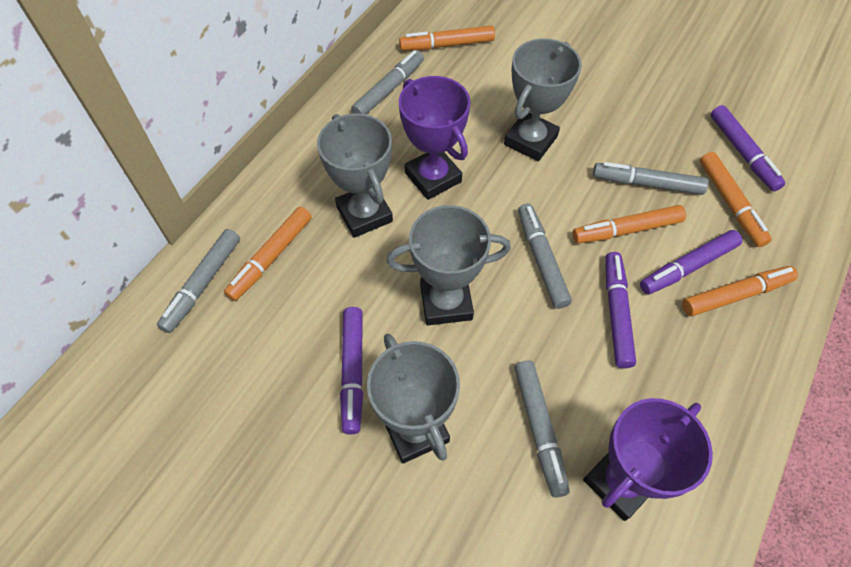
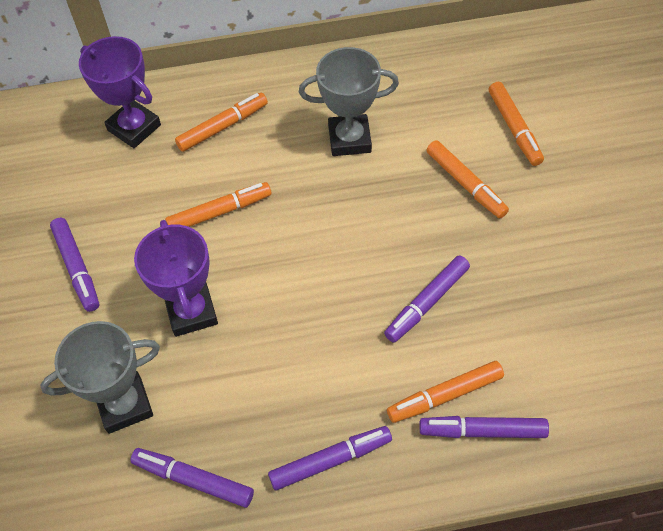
grey marker: 5 -> 0
grey trophy: 4 -> 2
purple marker: 4 -> 5

